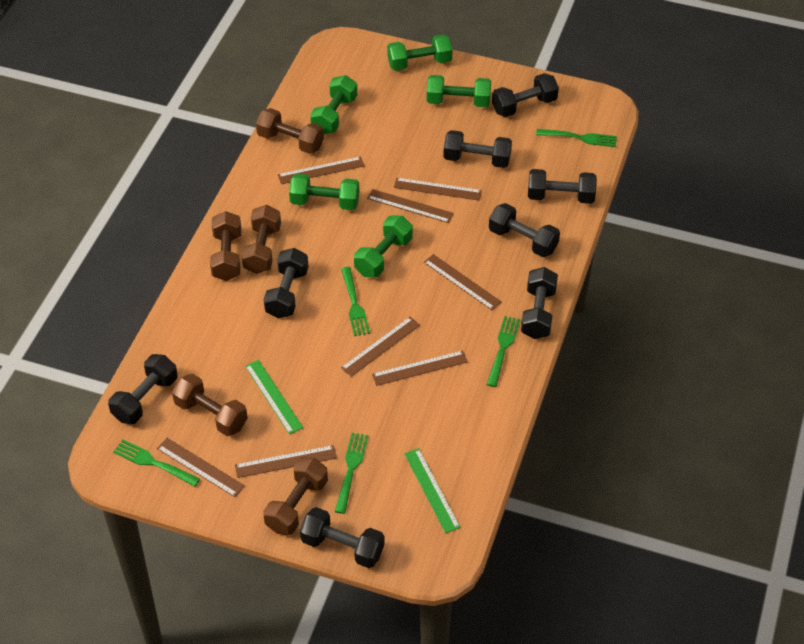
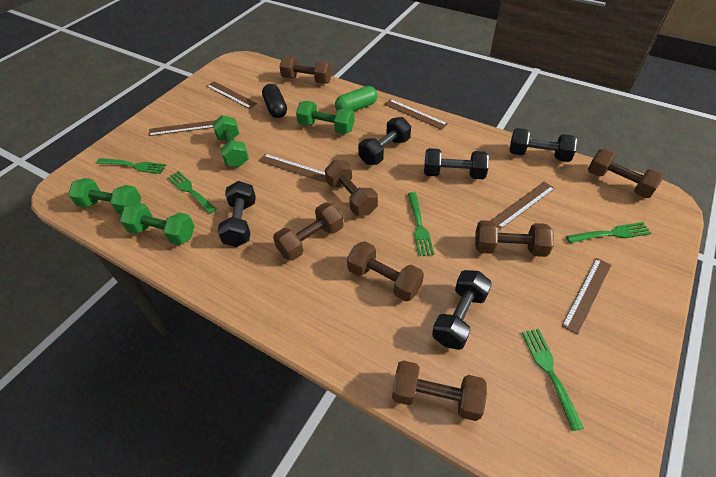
black capsule: 0 -> 1
black dumbbell: 8 -> 5
brown dumbbell: 5 -> 7
brown ruler: 8 -> 6
green capsule: 0 -> 1
green dumbbell: 5 -> 4
green ruler: 2 -> 0

